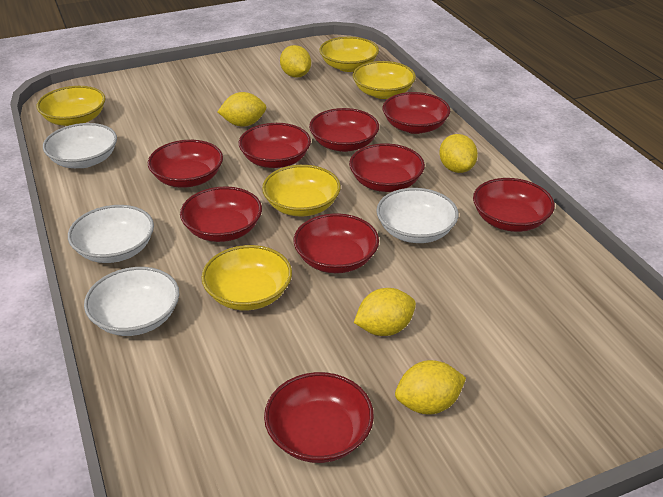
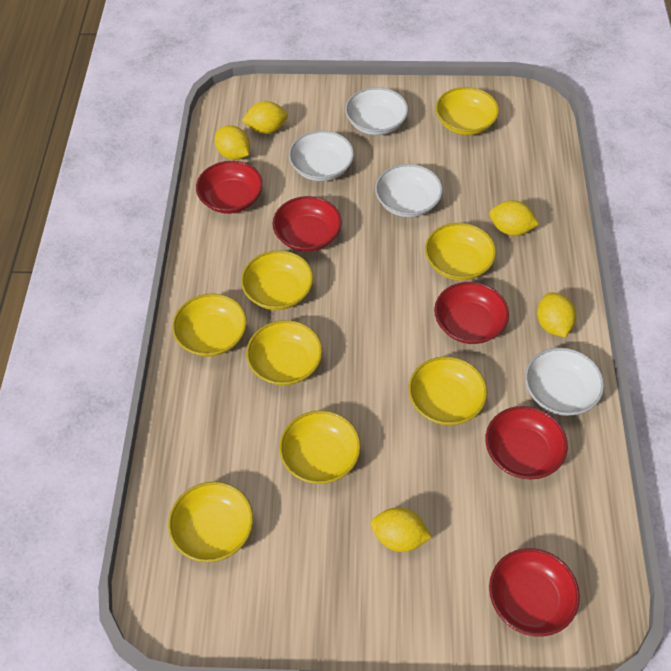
red bowl: 9 -> 5
yellow bowl: 5 -> 8

